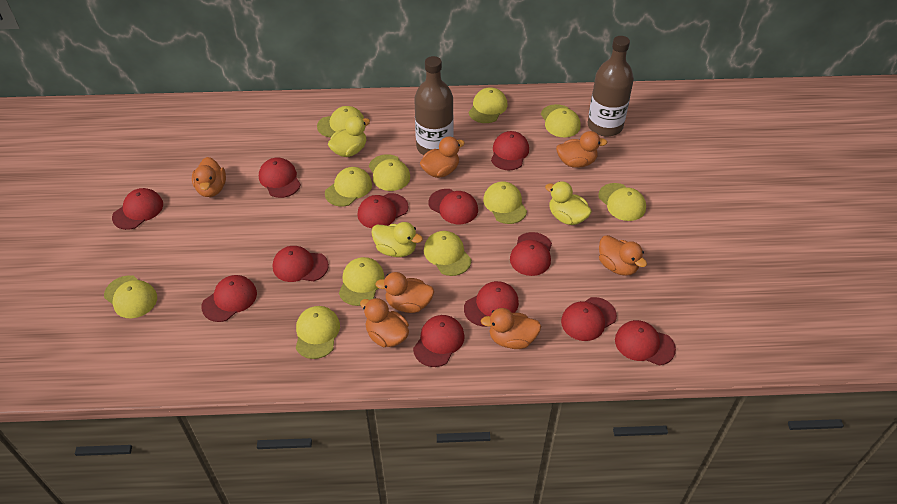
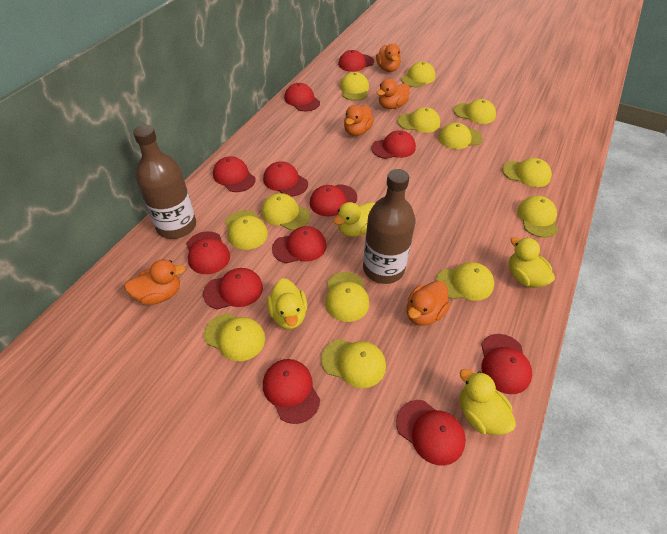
orange duck: 7 -> 5
yellow cap: 11 -> 13
yellow duck: 3 -> 4

